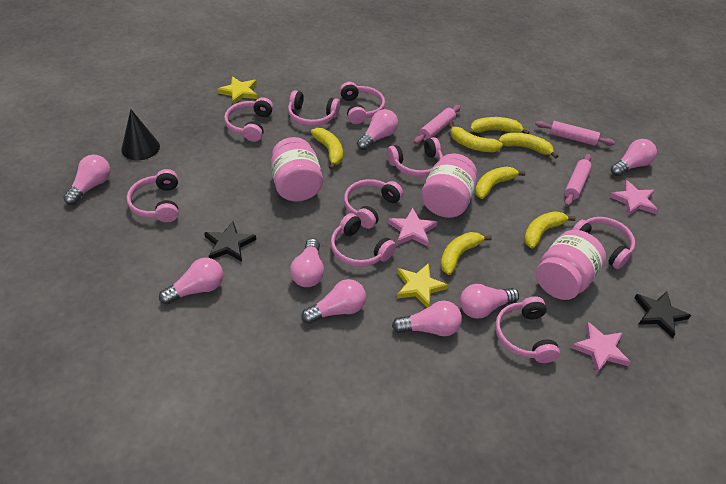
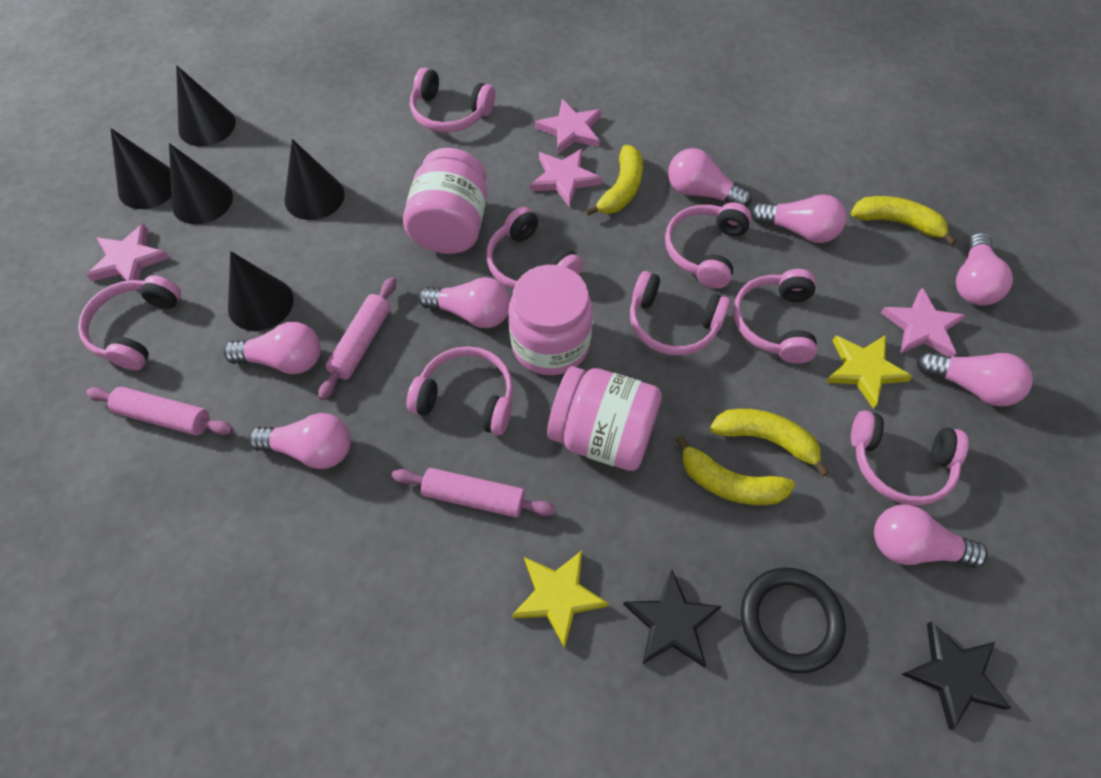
black cone: 1 -> 5
black ring: 0 -> 1
pink headphones: 9 -> 8
pink star: 3 -> 4
yellow banana: 7 -> 4

